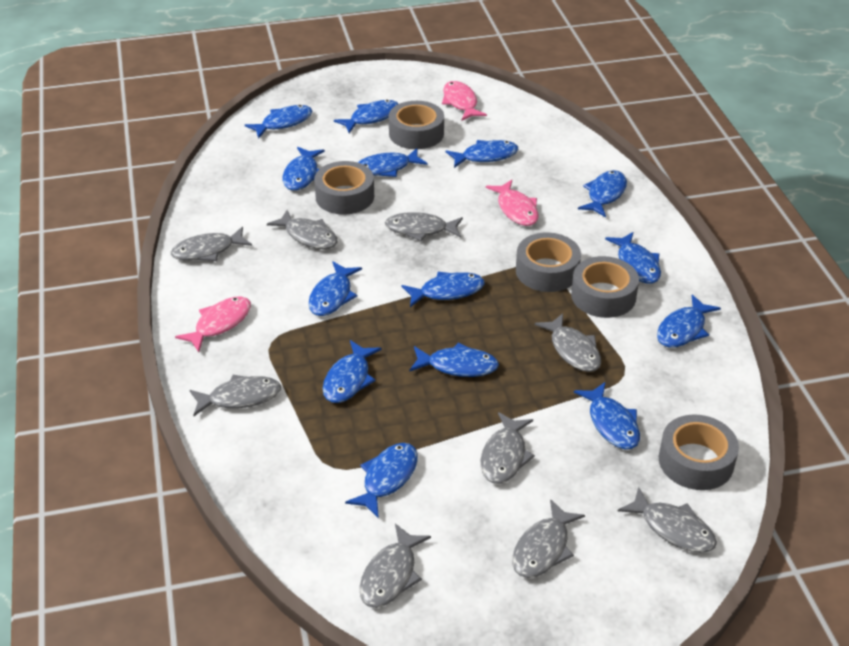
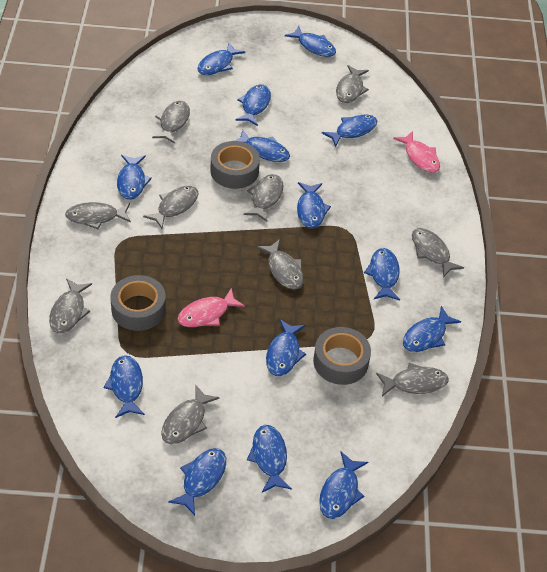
grey fish: 9 -> 10
grey tape: 5 -> 3
pink fish: 3 -> 2

